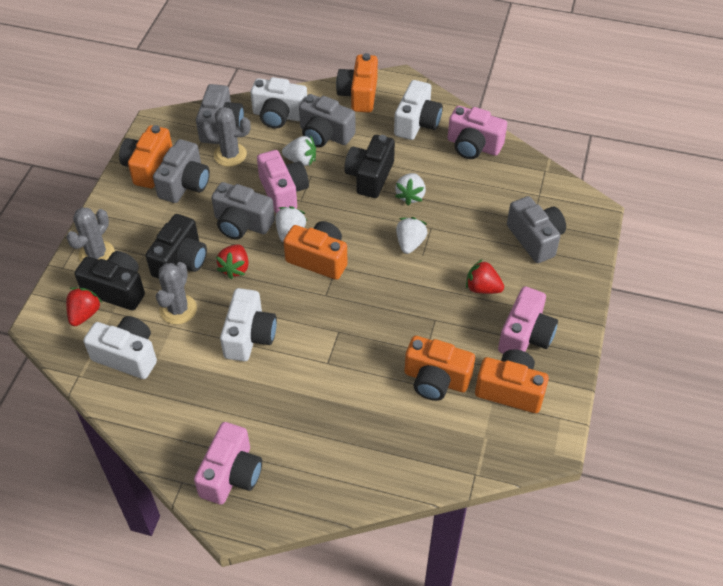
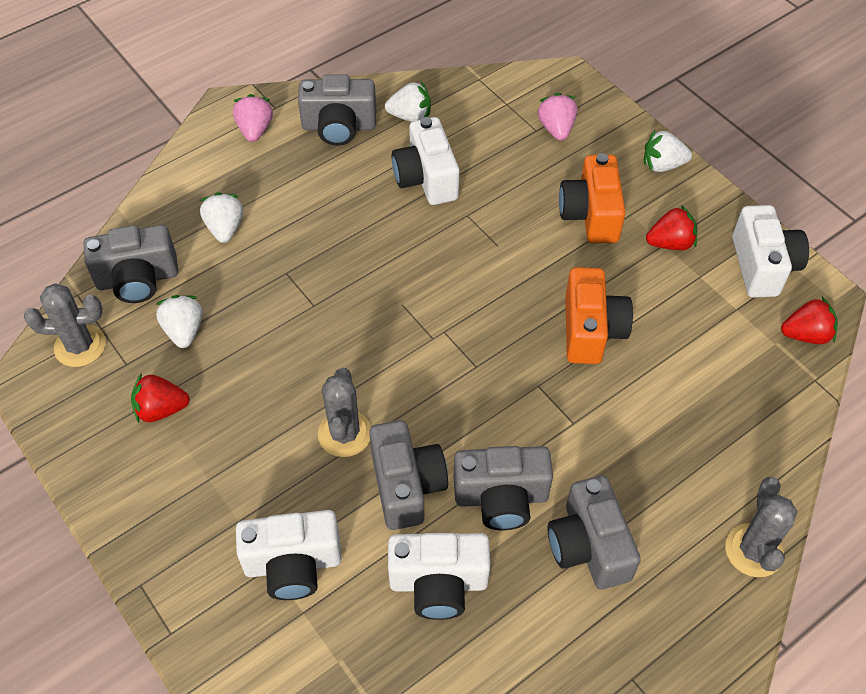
black camera: 3 -> 0
orange camera: 5 -> 2
pink camera: 4 -> 0
pink strawberry: 0 -> 2

